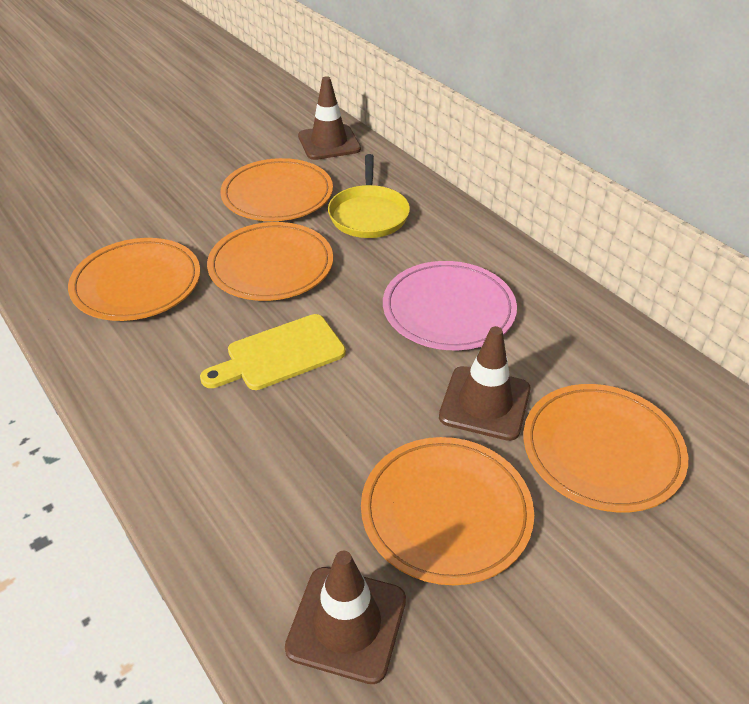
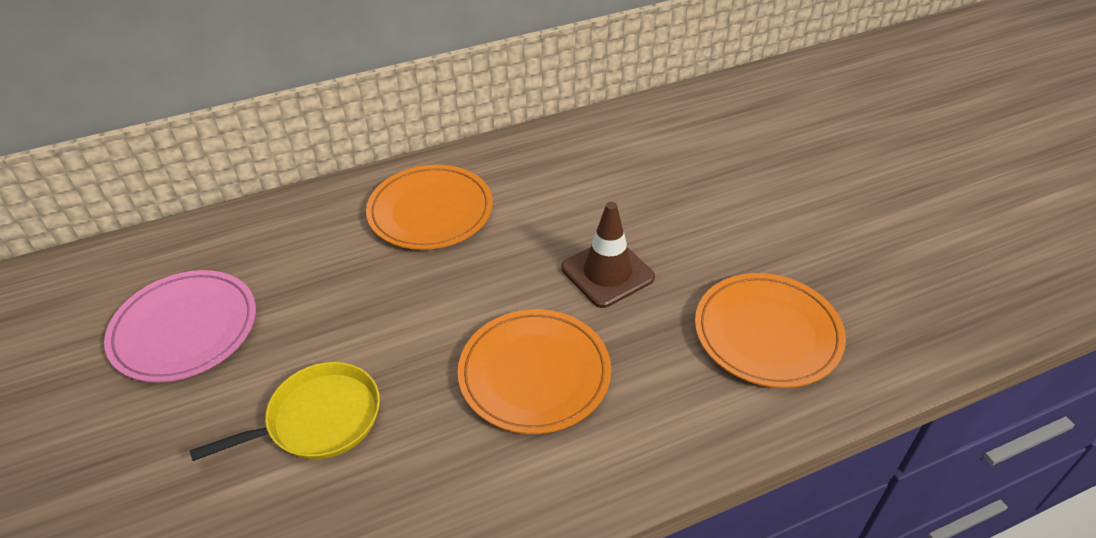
brown traffic cone: 3 -> 1
orange plate: 5 -> 3
yellow cutting board: 1 -> 0

